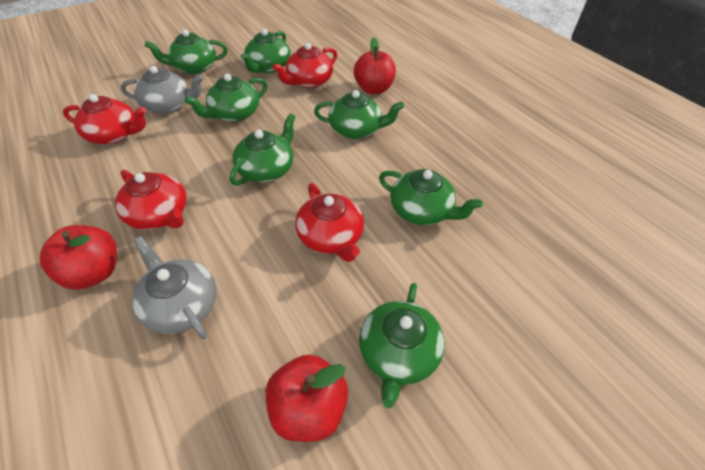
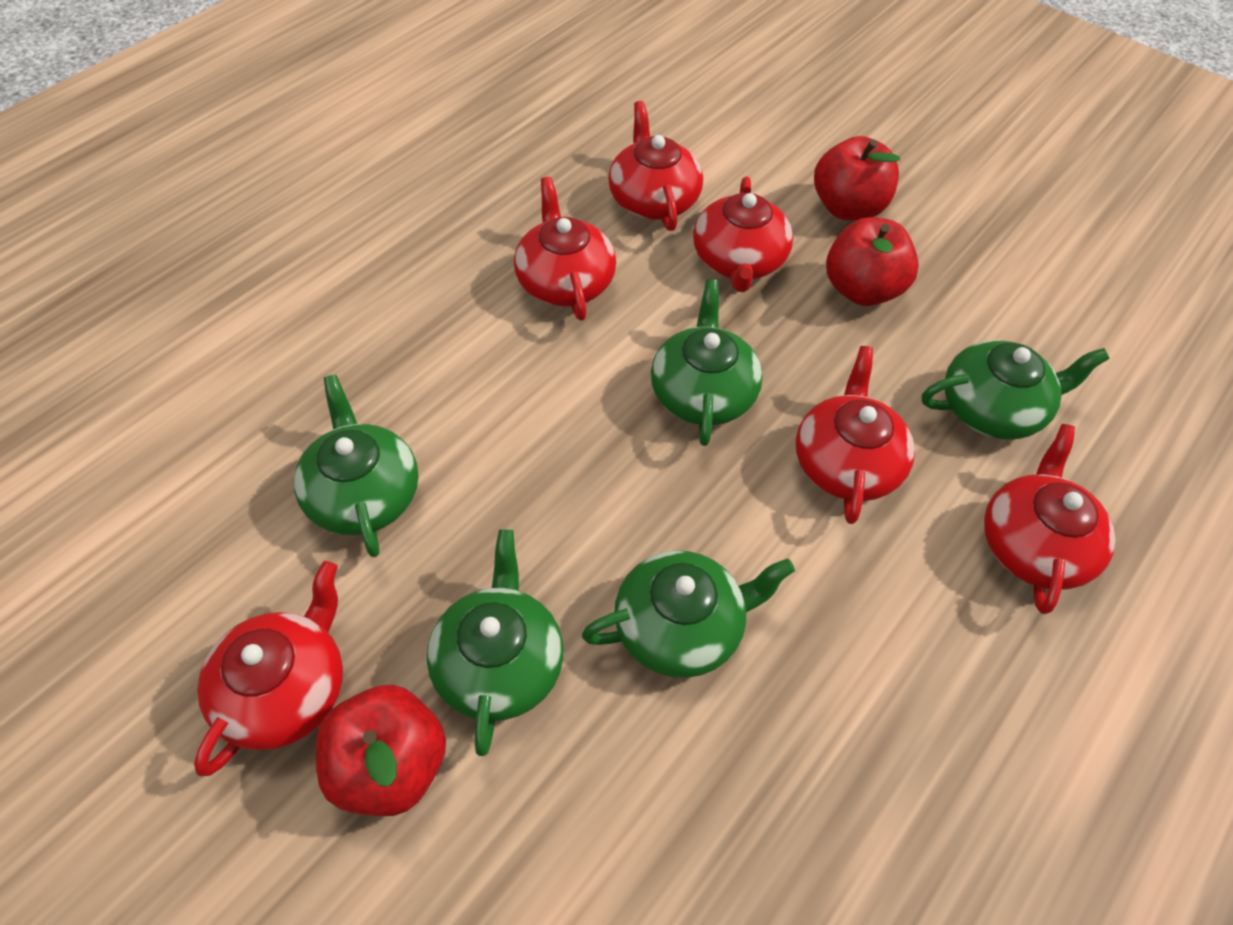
green teapot: 7 -> 5
grey teapot: 2 -> 0
red teapot: 4 -> 6

